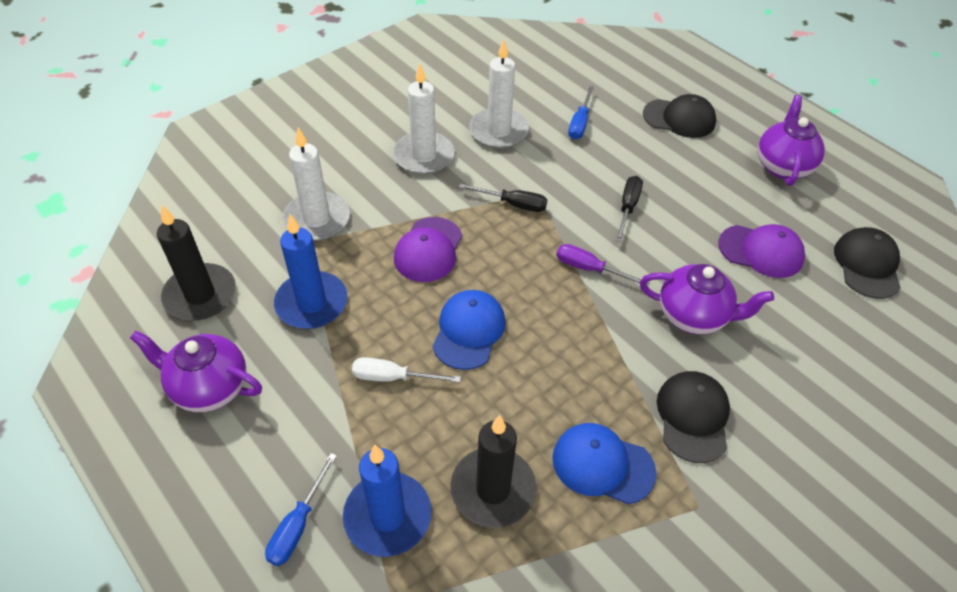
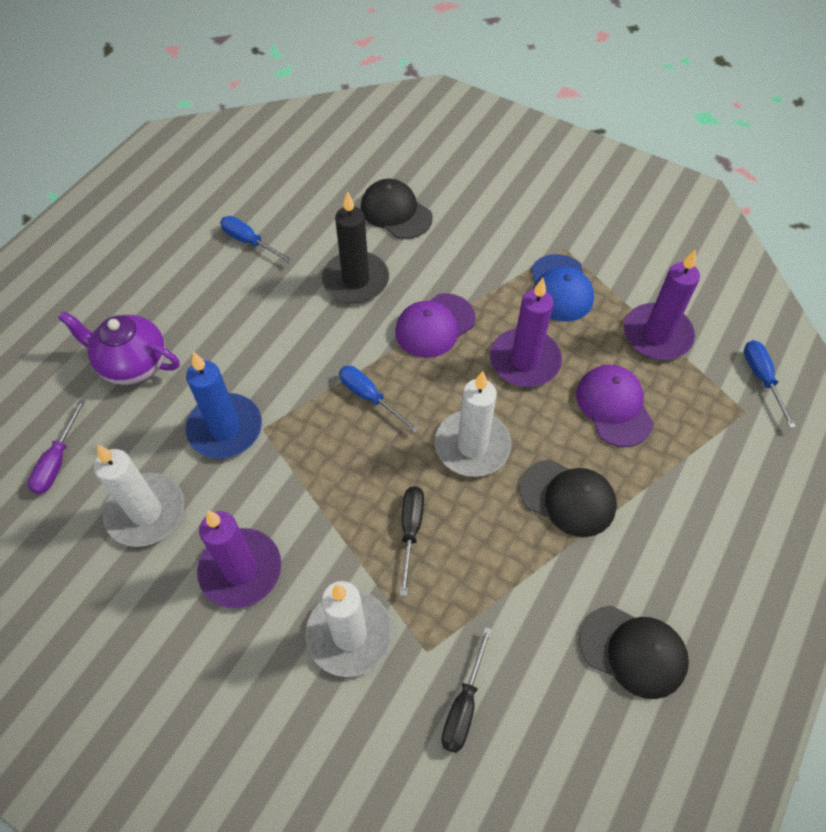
black candle: 2 -> 1
blue candle: 2 -> 1
blue cap: 2 -> 1
blue screwdriver: 2 -> 3
purple candle: 0 -> 3
purple teapot: 3 -> 1
white screwdriver: 1 -> 0

